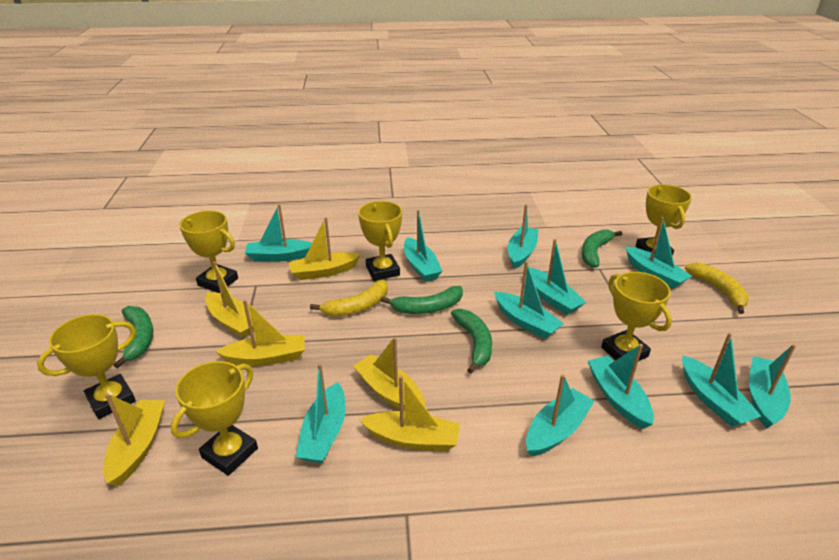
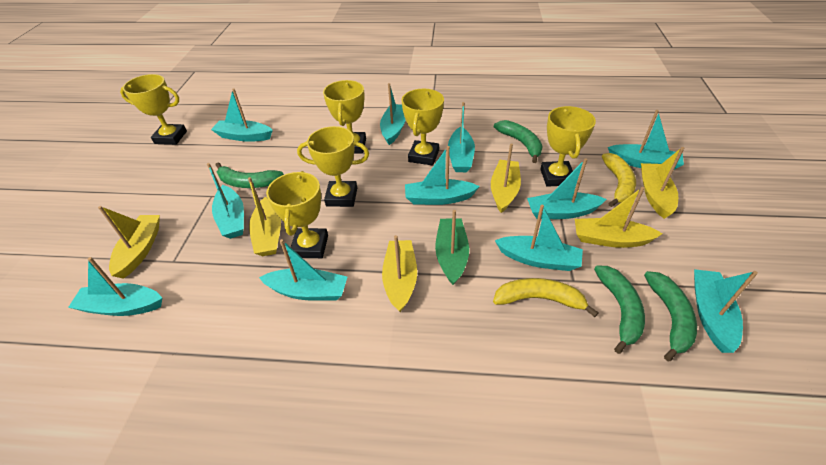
green boat: 0 -> 1

